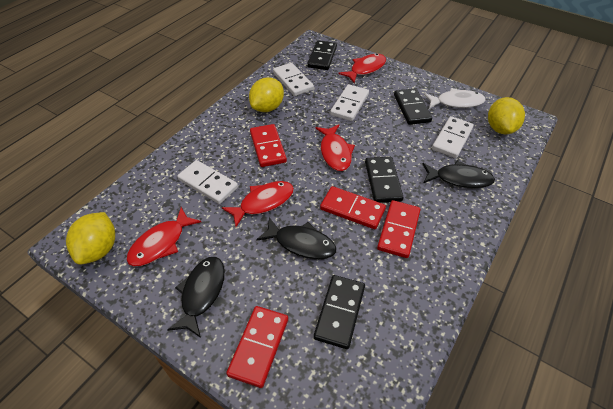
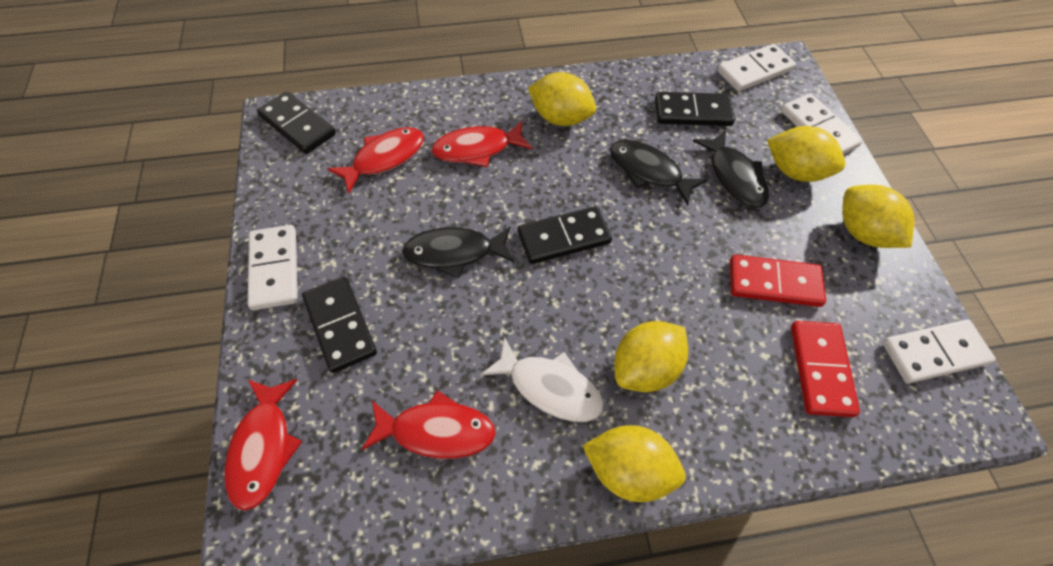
red domino: 4 -> 2
yellow lemon: 3 -> 5

